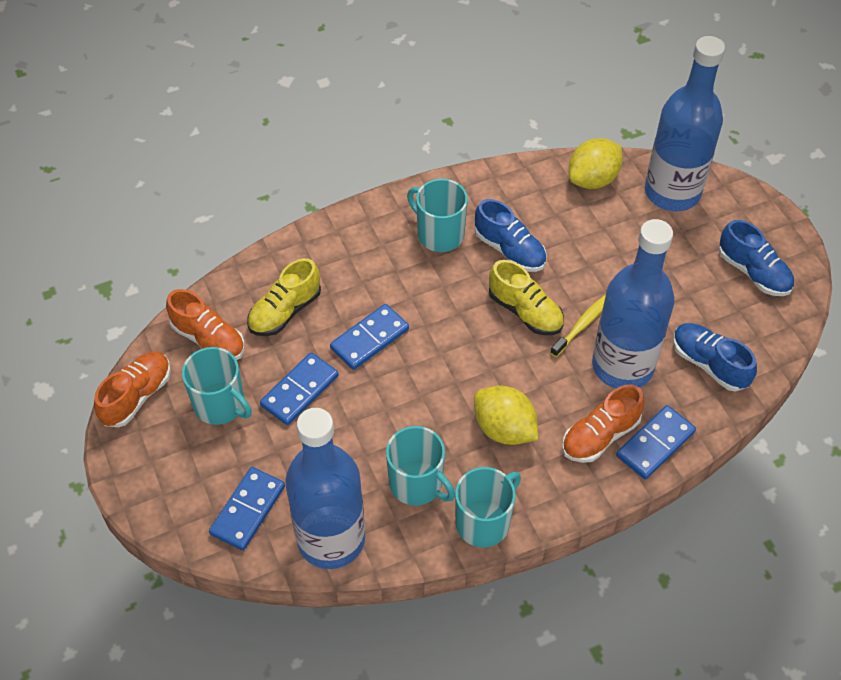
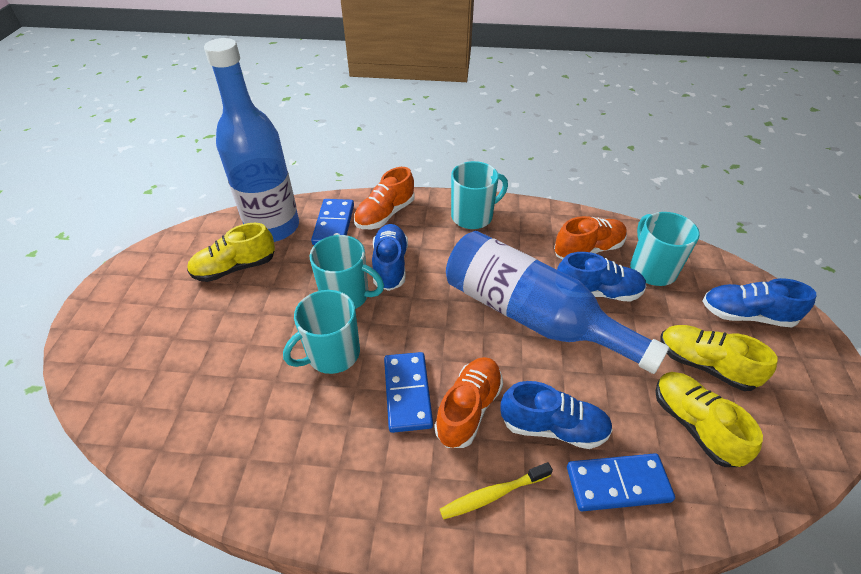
blue bottle: 3 -> 2
blue domino: 4 -> 3
blue shoe: 3 -> 4
yellow lemon: 2 -> 0
yellow shoe: 2 -> 3

